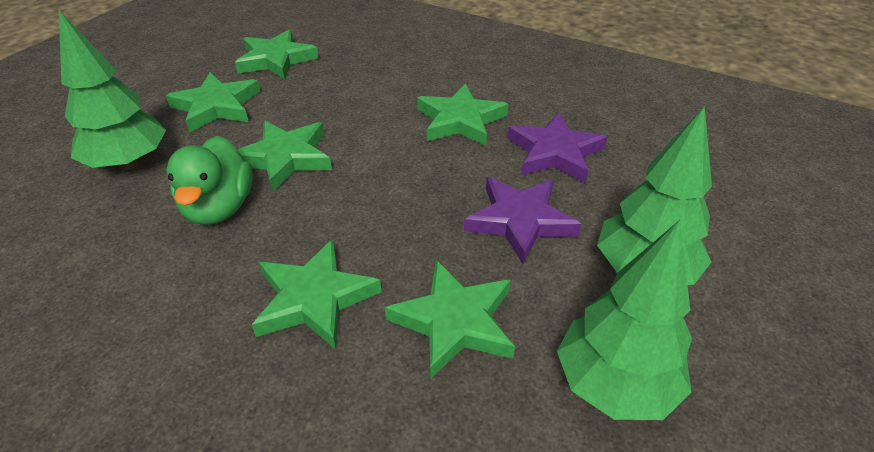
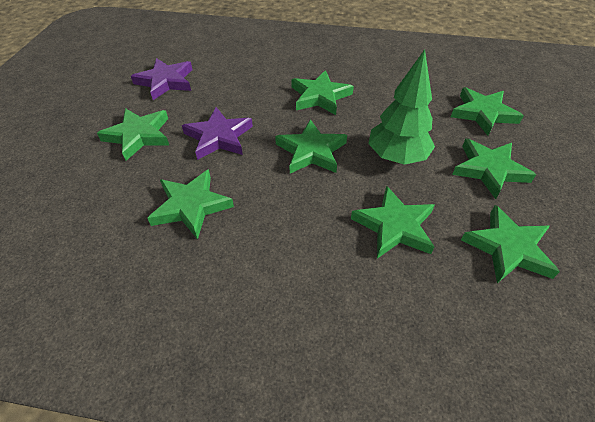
green duck: 1 -> 0
green star: 6 -> 8
green tree: 3 -> 1

